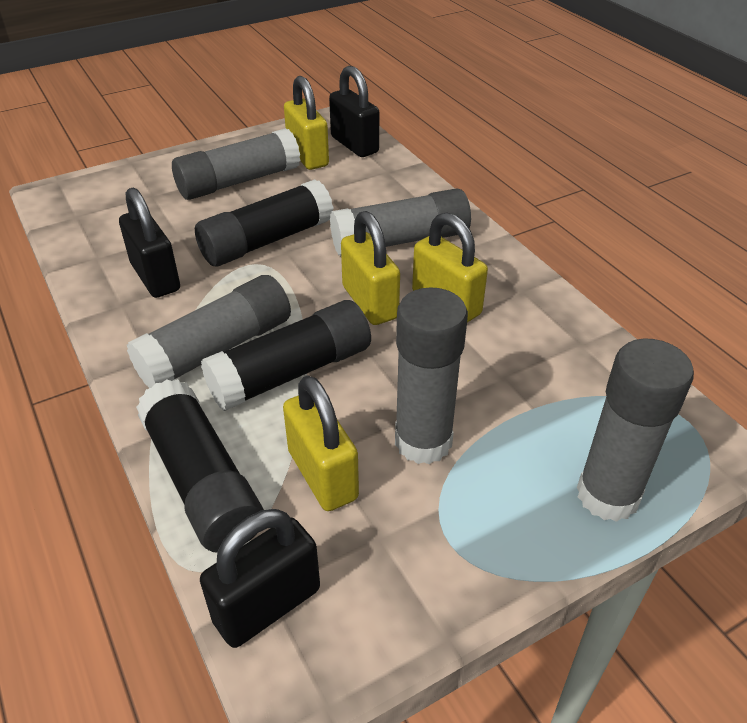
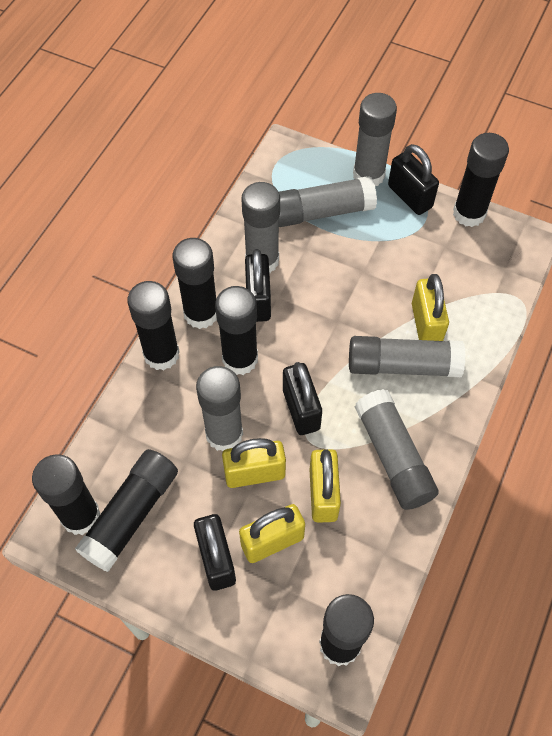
black glue stick: 3 -> 7
black padlock: 3 -> 4
grey glue stick: 5 -> 6

